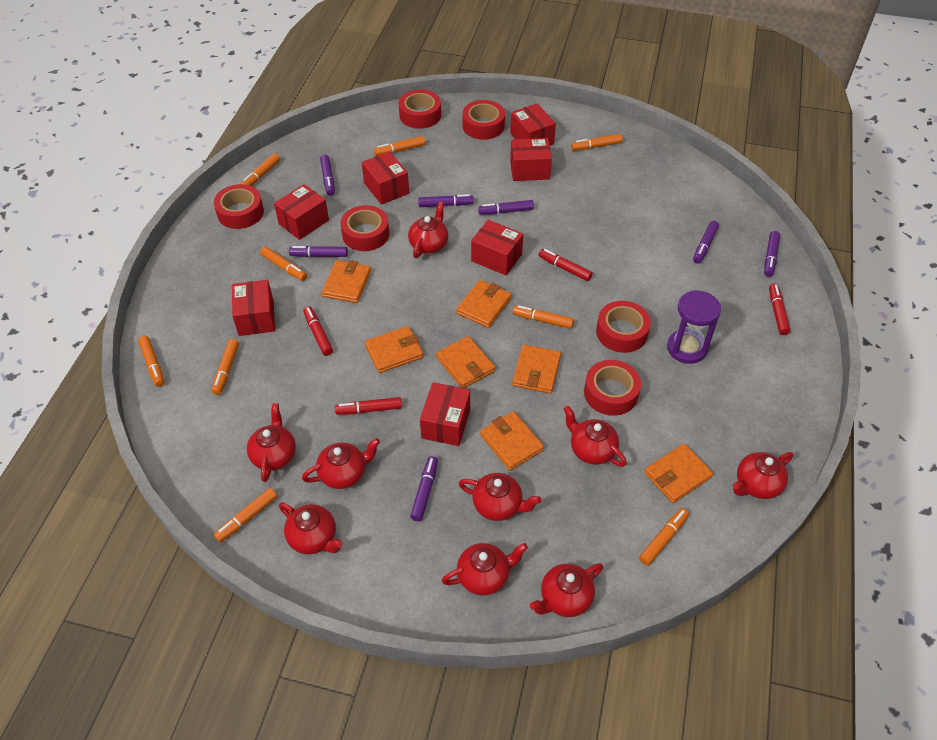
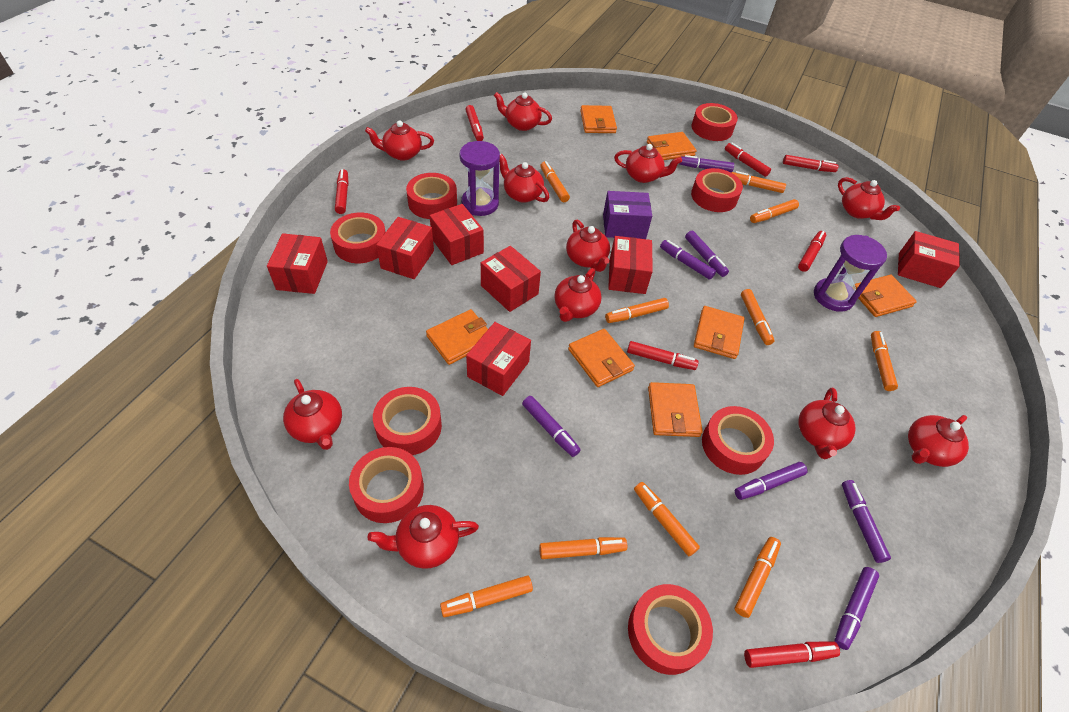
orange marker: 9 -> 10
purple box: 0 -> 1
purple hourglass: 1 -> 2
red marker: 4 -> 7
red tape: 6 -> 8
red teapot: 9 -> 11

